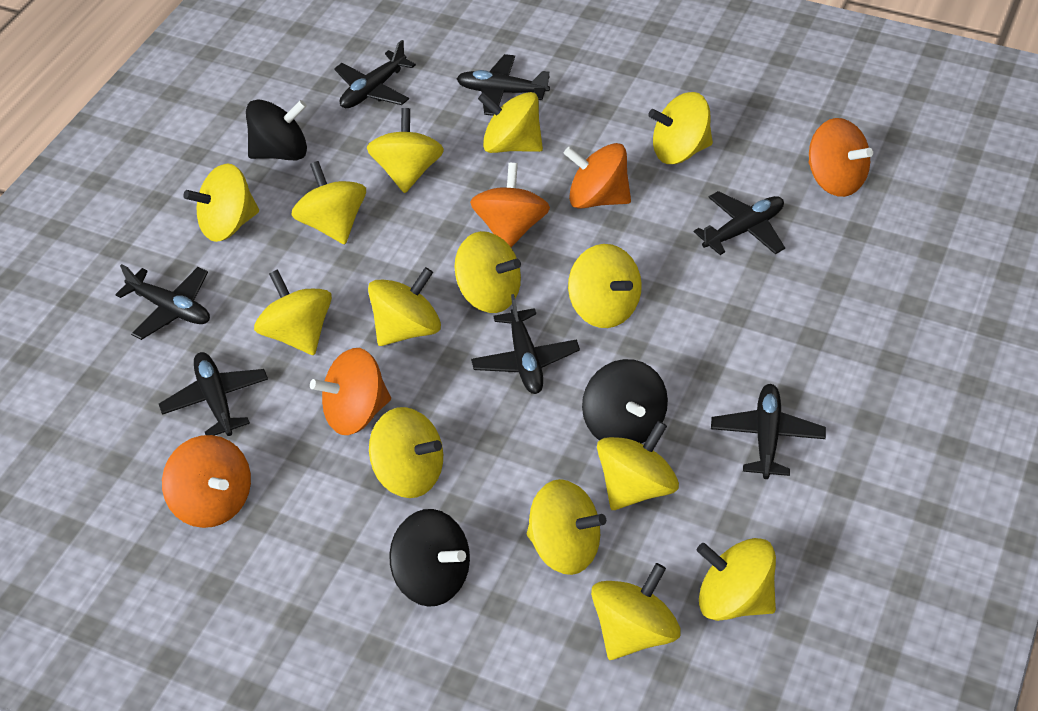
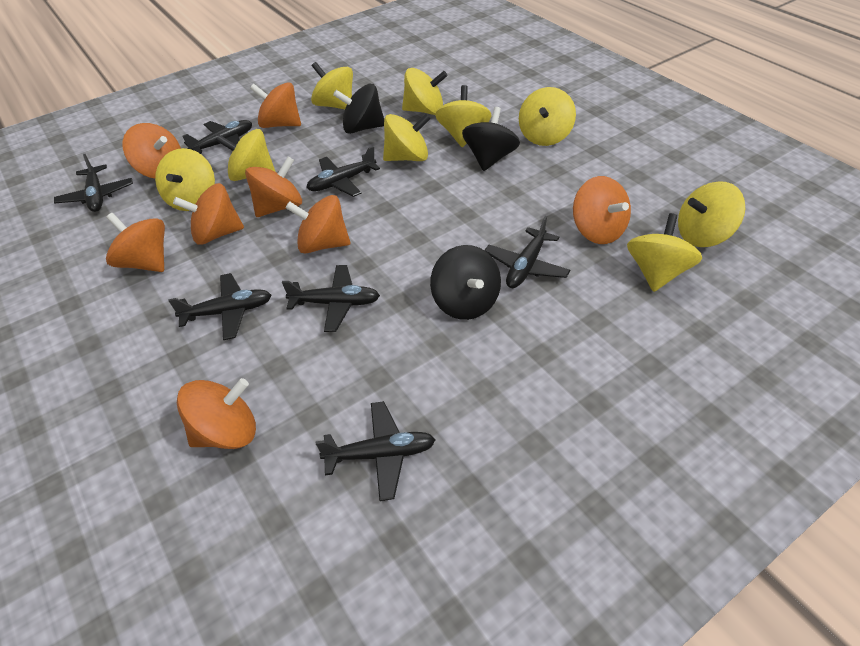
orange spinning top: 5 -> 8
yellow spinning top: 14 -> 9

